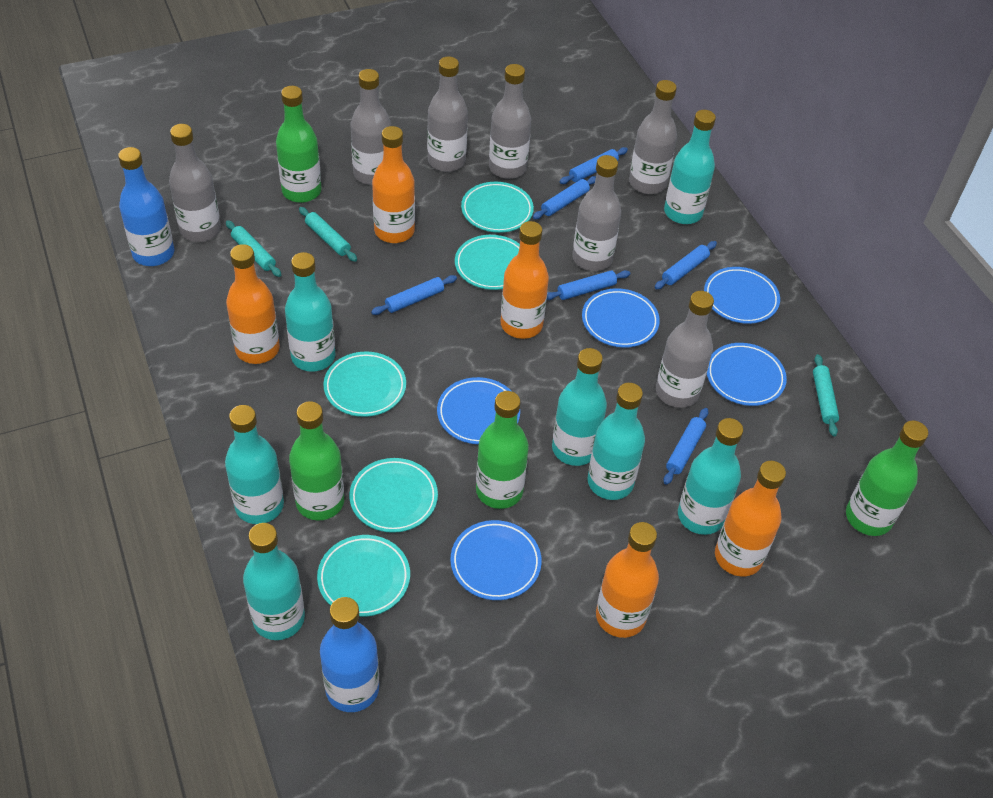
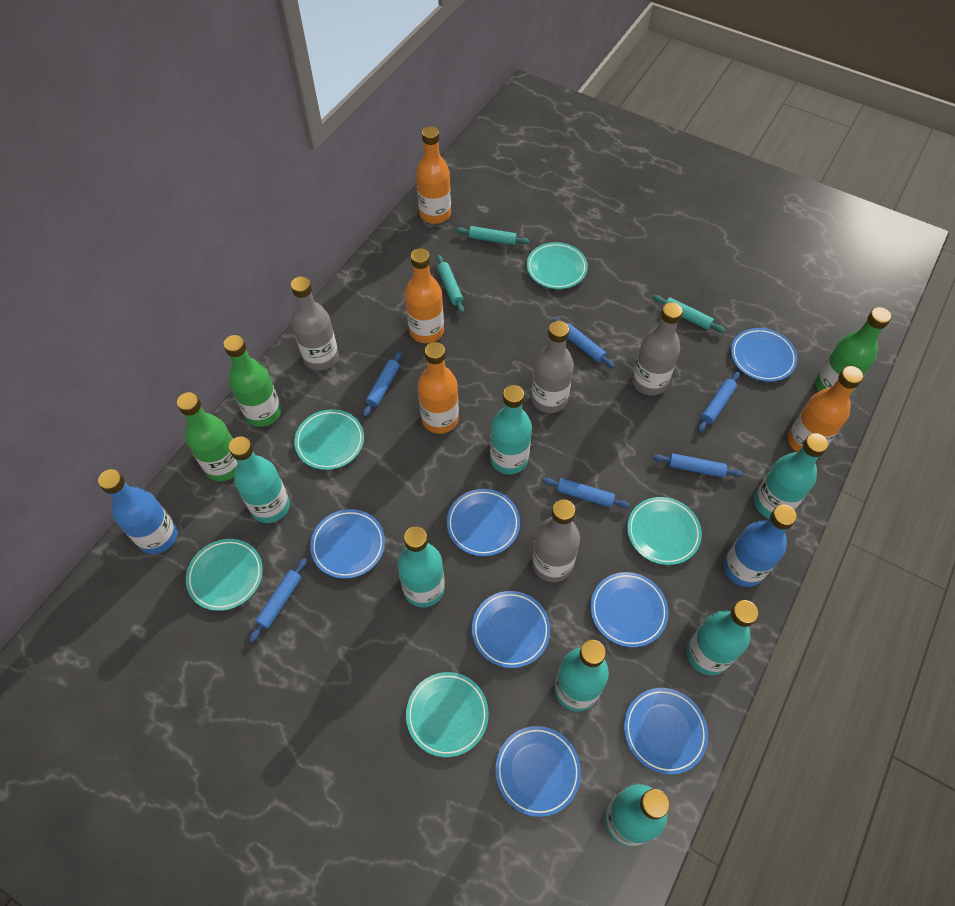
blue plate: 5 -> 7
green bottle: 4 -> 3
grey bottle: 7 -> 4
orange bottle: 5 -> 4

